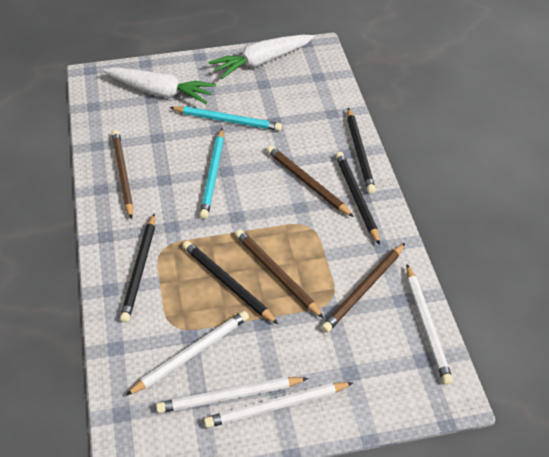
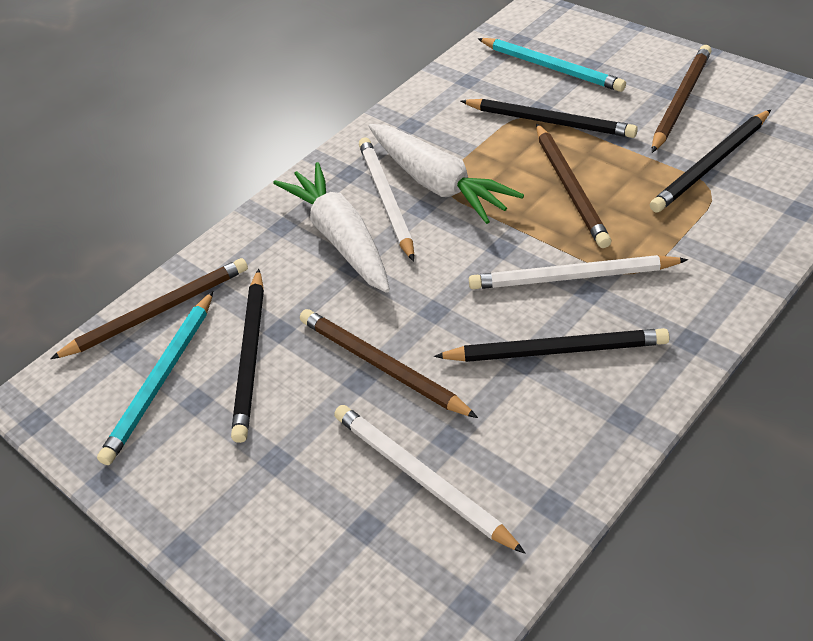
white pencil: 4 -> 3

